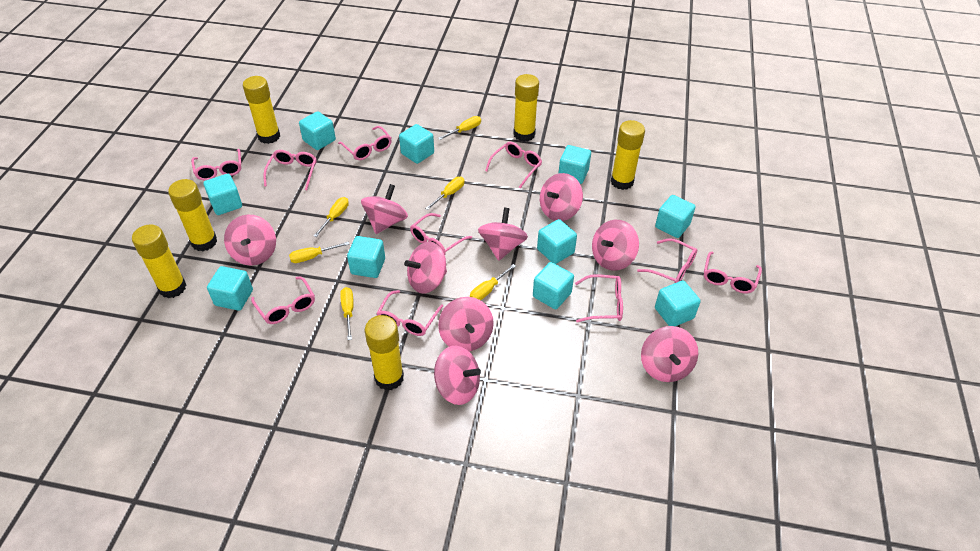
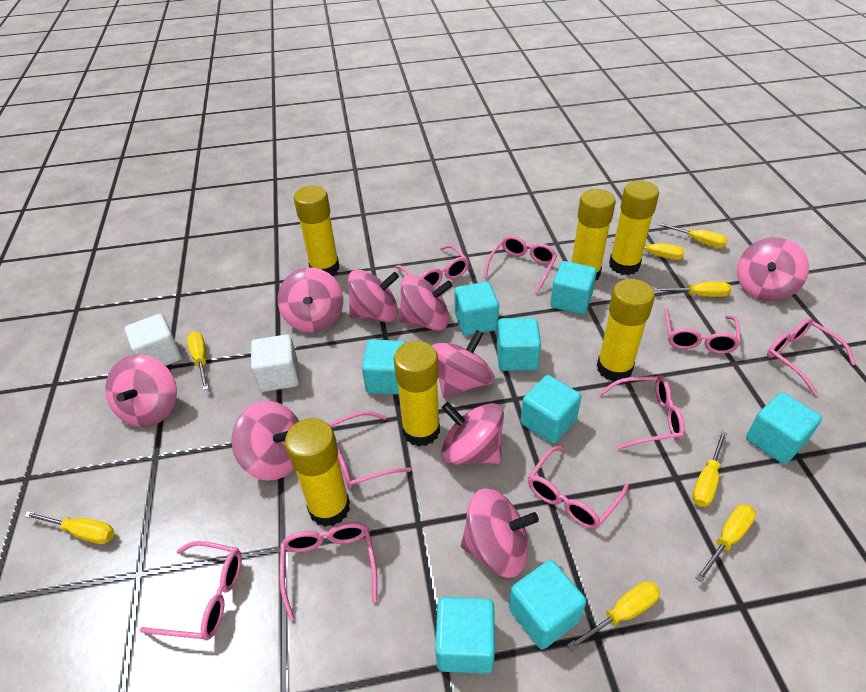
pink glasses: 10 -> 9
turquoise cube: 10 -> 8
white cube: 0 -> 2
yellow screwdriver: 6 -> 8

